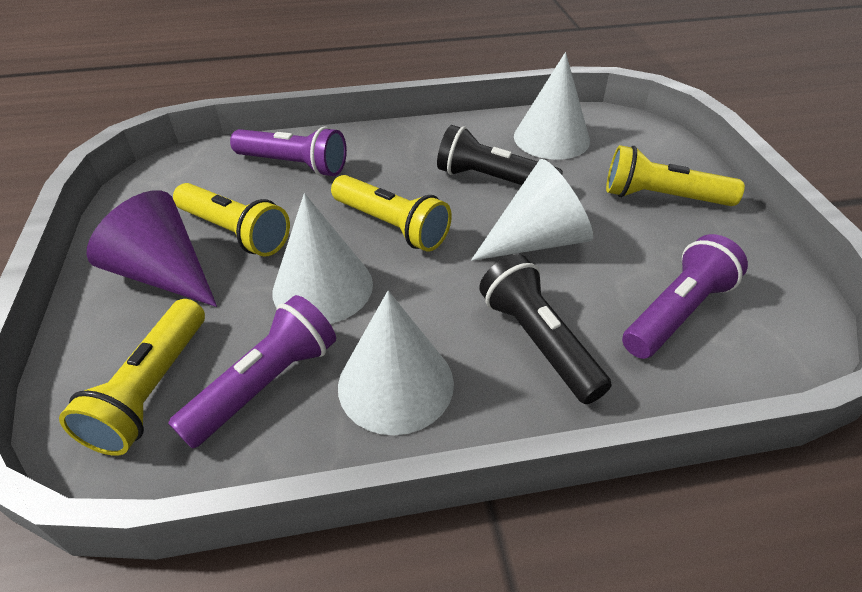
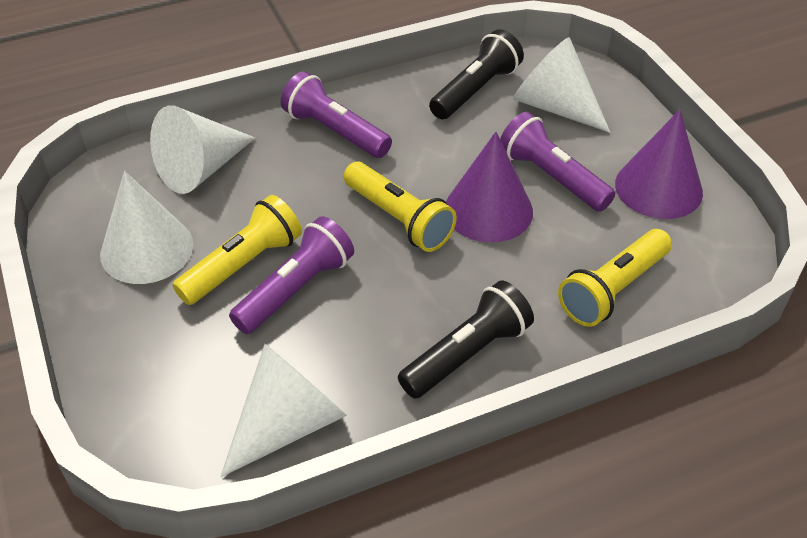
purple cone: 1 -> 2
yellow flashlight: 4 -> 3

